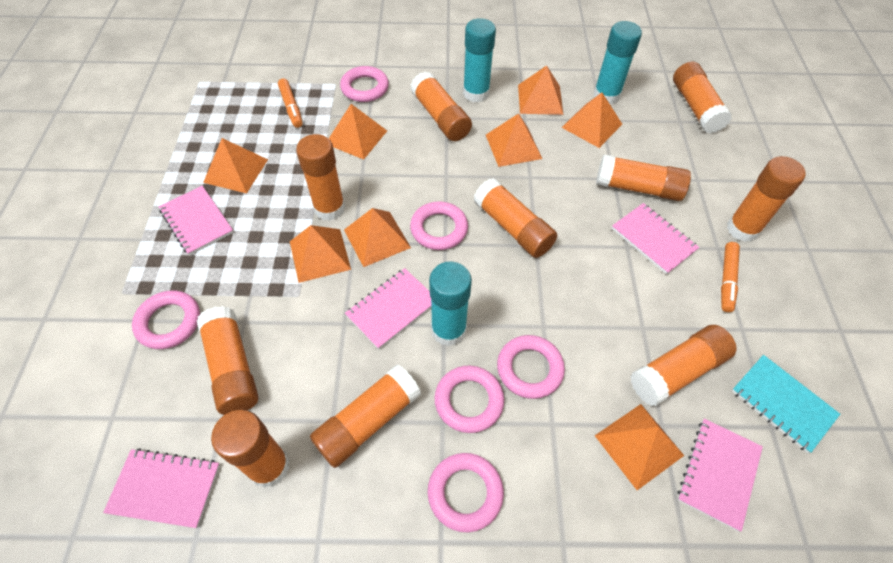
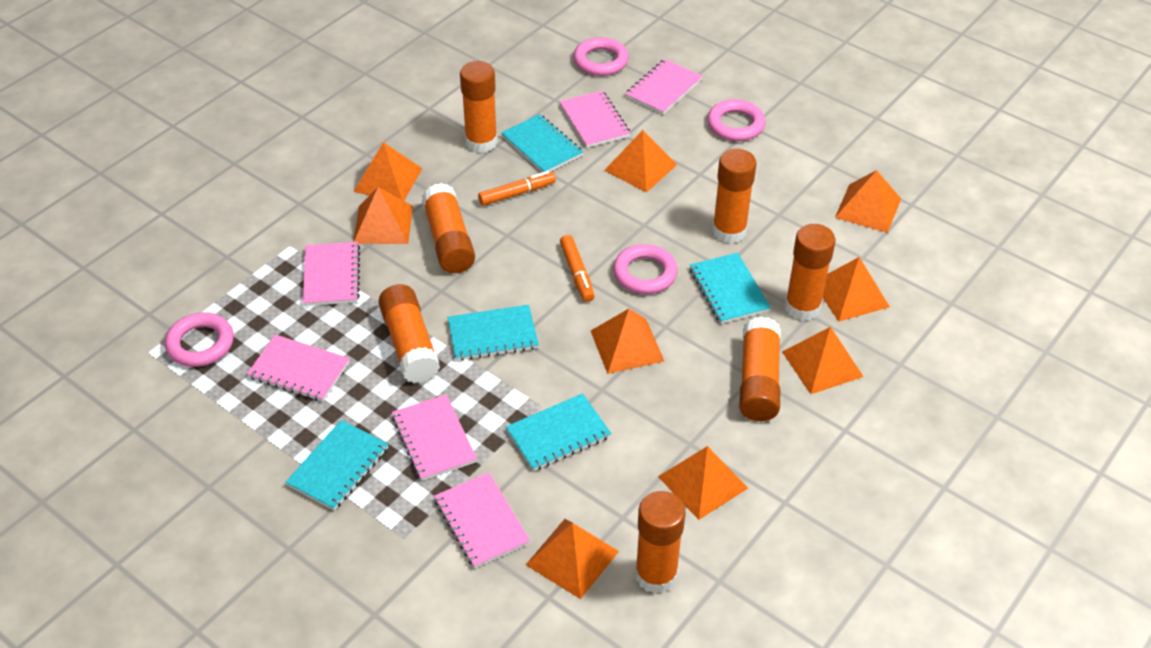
orange glue stick: 10 -> 7
orange pyramid: 8 -> 9
pink notebook: 5 -> 6
pink ring: 6 -> 4
turquoise glue stick: 3 -> 0
turquoise notebook: 1 -> 5

